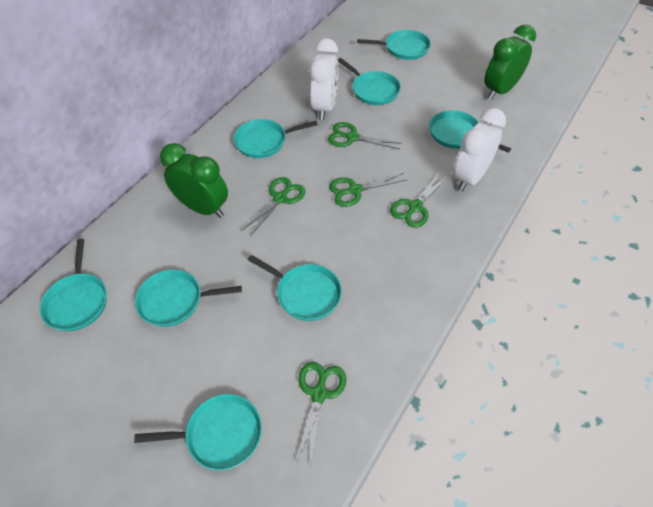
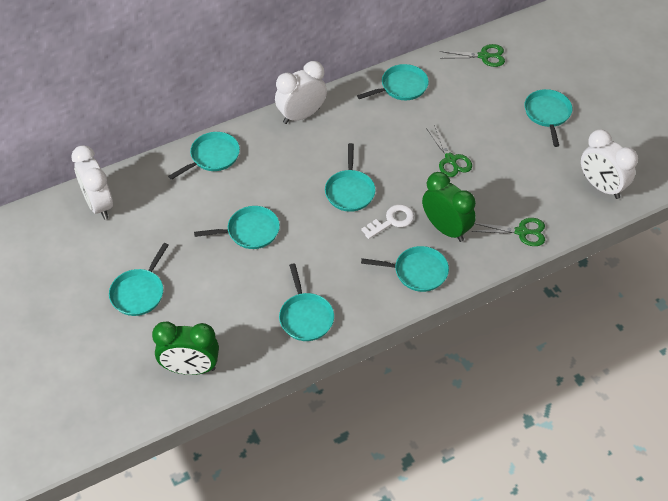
green scissors: 5 -> 3
white clock: 2 -> 3
white key: 0 -> 1

